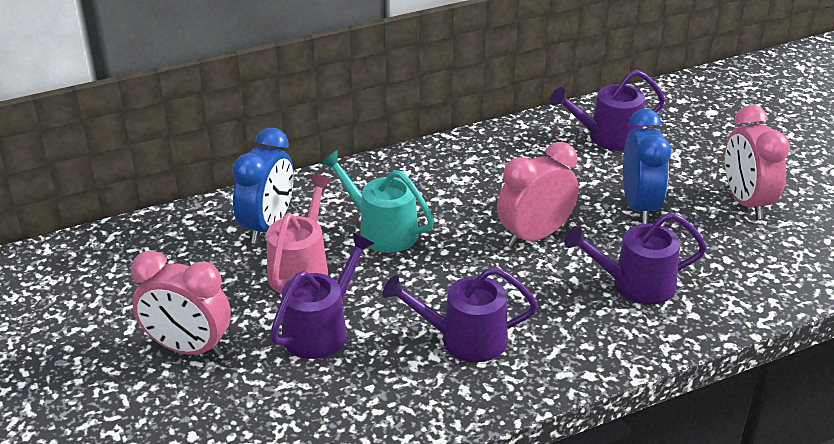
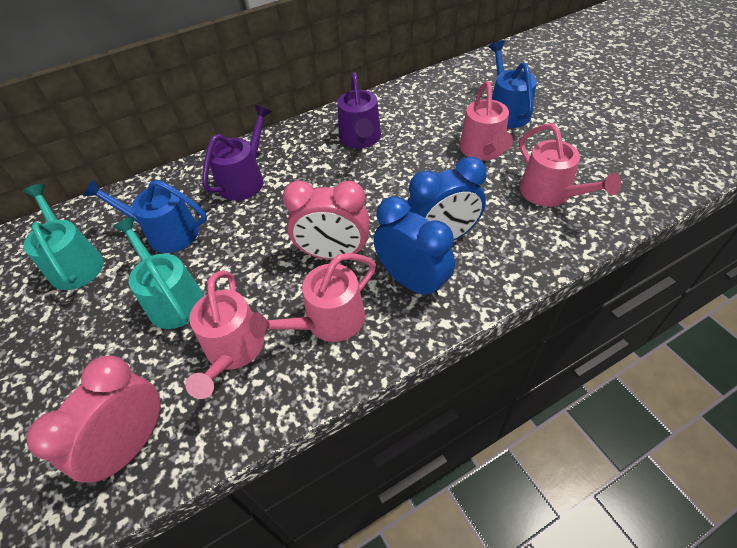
blue watering can: 0 -> 2
pink clock: 3 -> 2
pink watering can: 1 -> 4
purple watering can: 4 -> 2
turquoise watering can: 1 -> 2

